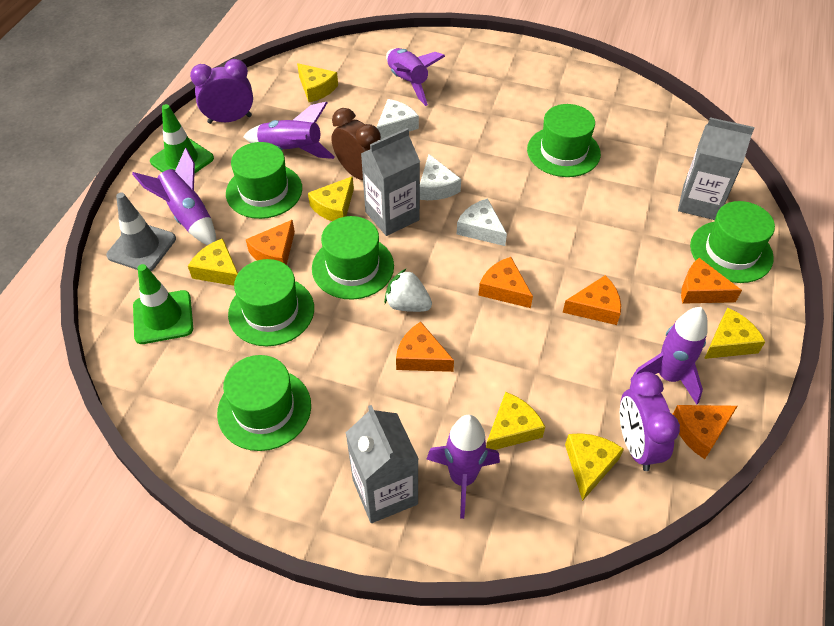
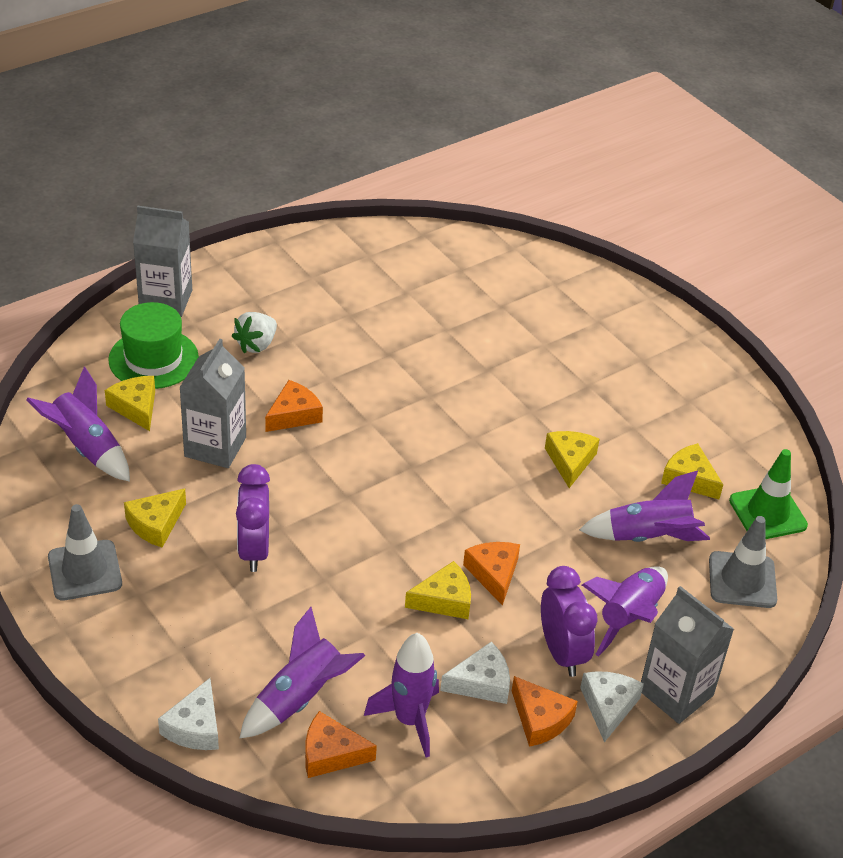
brown clock: 1 -> 0
green hat: 6 -> 1
green traffic cone: 2 -> 1
grey traffic cone: 1 -> 2
orange cheese: 6 -> 4
yellow cheese: 6 -> 5

